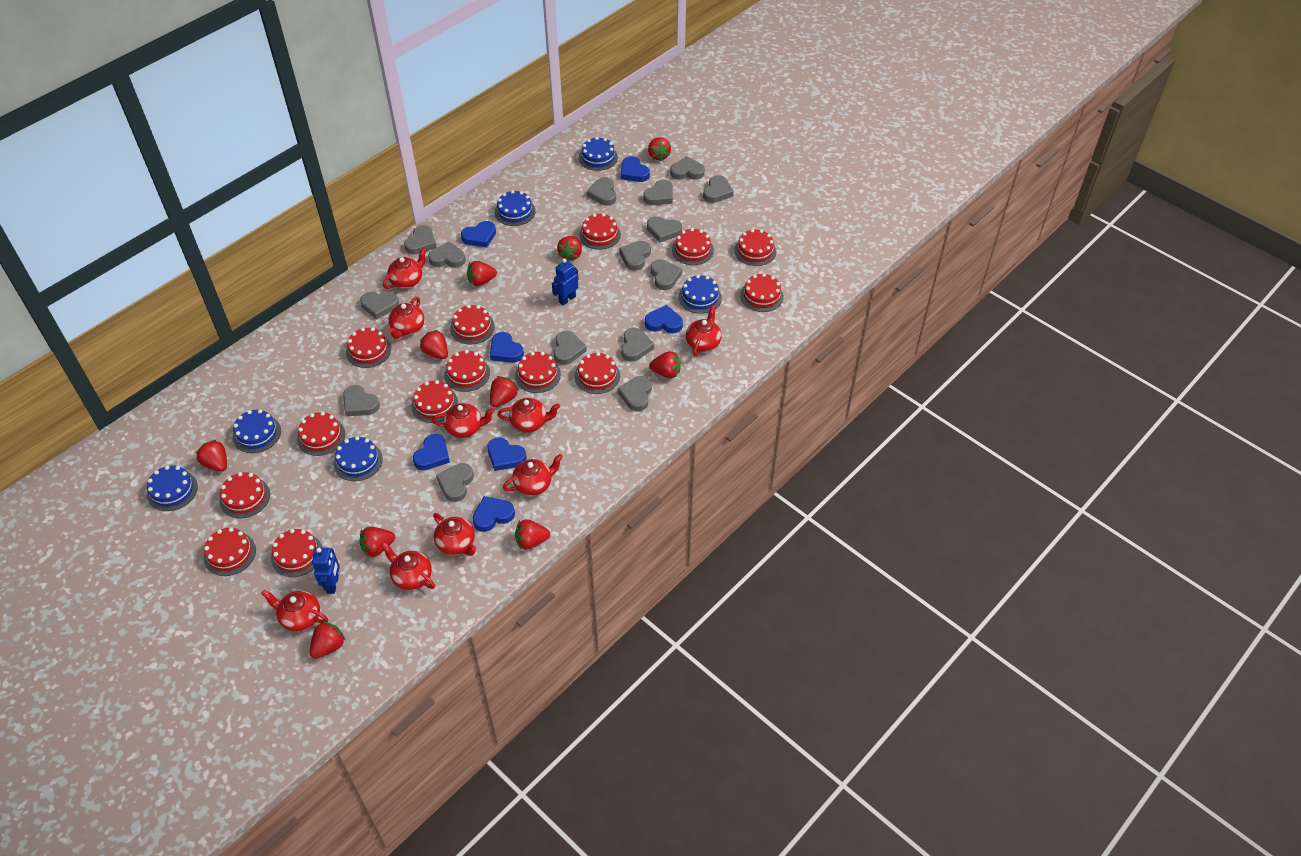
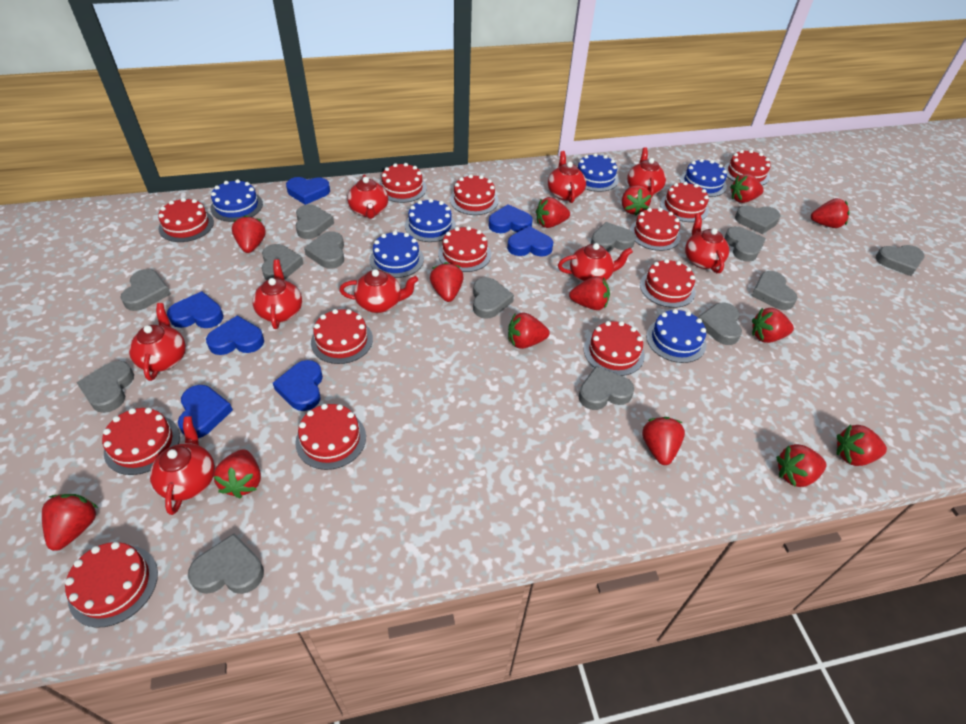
blue robot: 2 -> 0
grey heart: 15 -> 14
red cake: 14 -> 13
red strawberry: 10 -> 14

